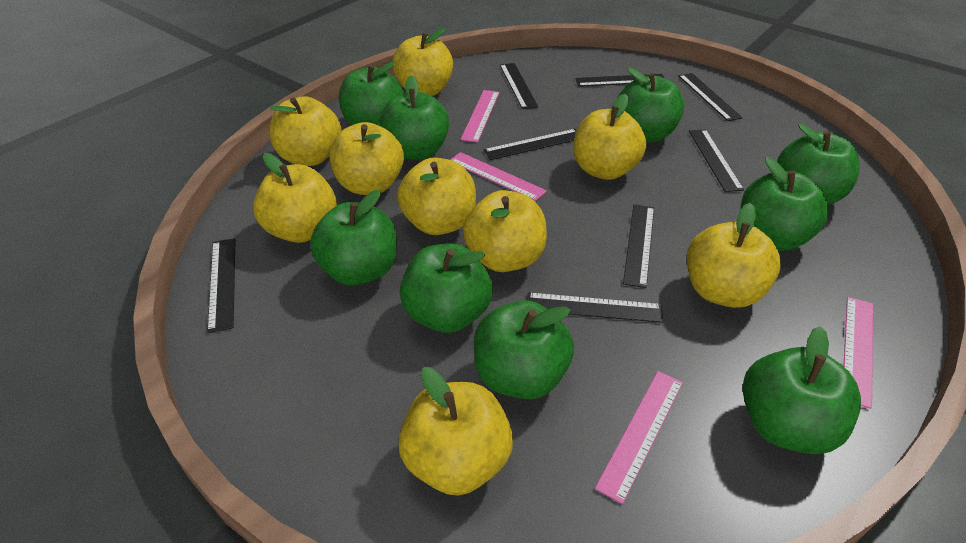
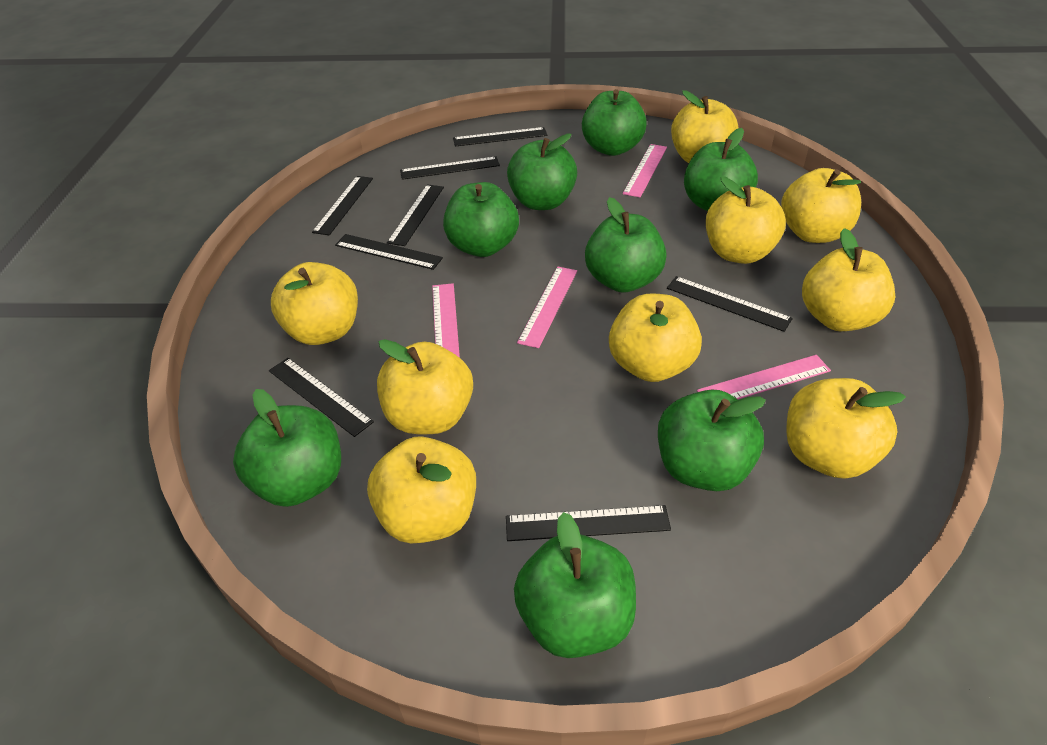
green apple: 9 -> 8

